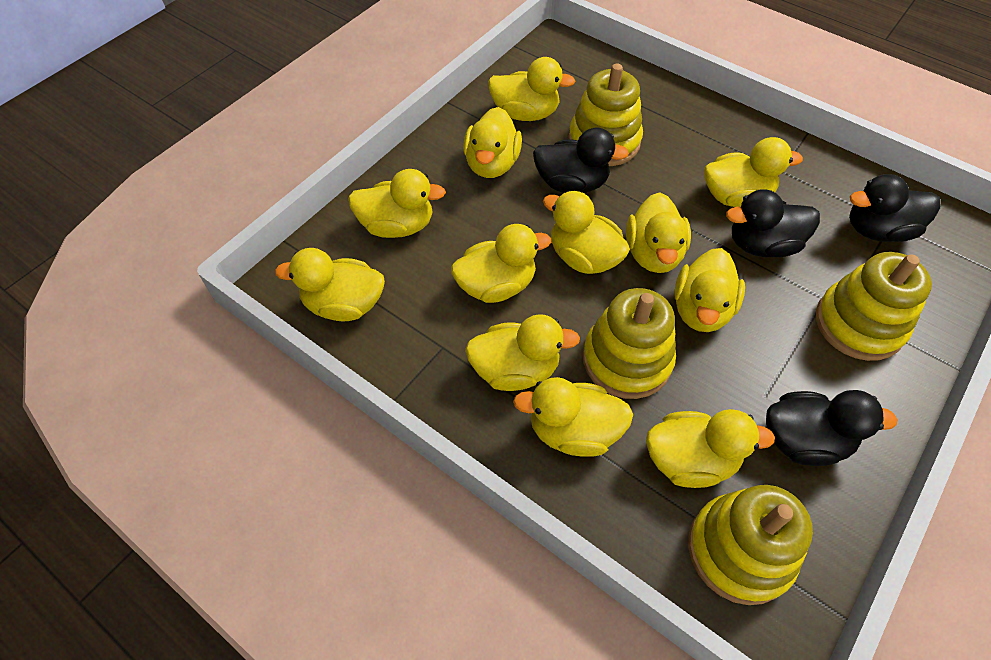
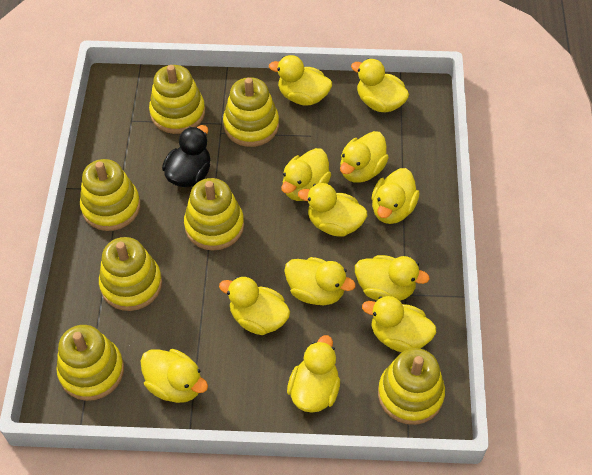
black duck: 4 -> 1
yellow stacking toy: 4 -> 7

